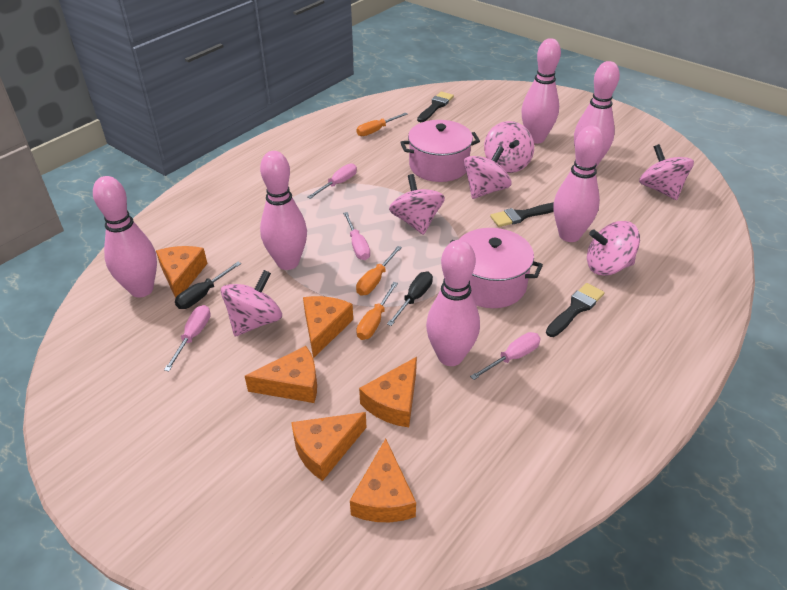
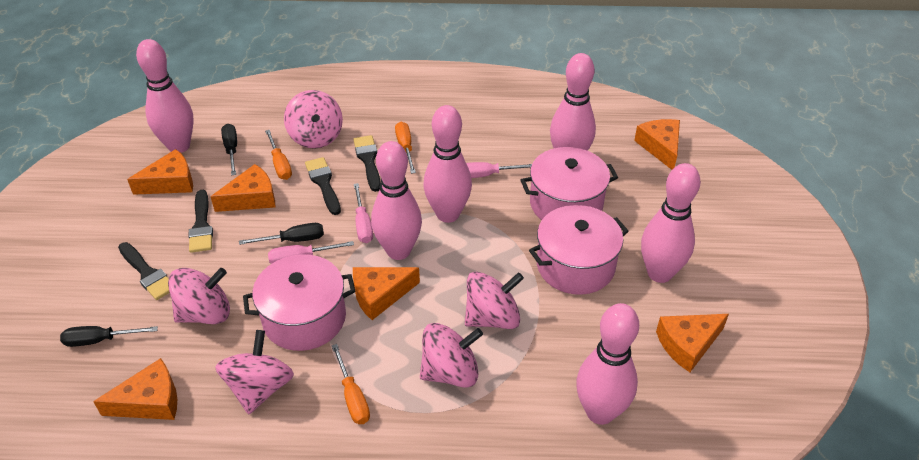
black brush: 3 -> 4
black screwdriver: 2 -> 3
pink pot: 2 -> 3
pink screwdriver: 4 -> 3
pink spinning top: 6 -> 5

